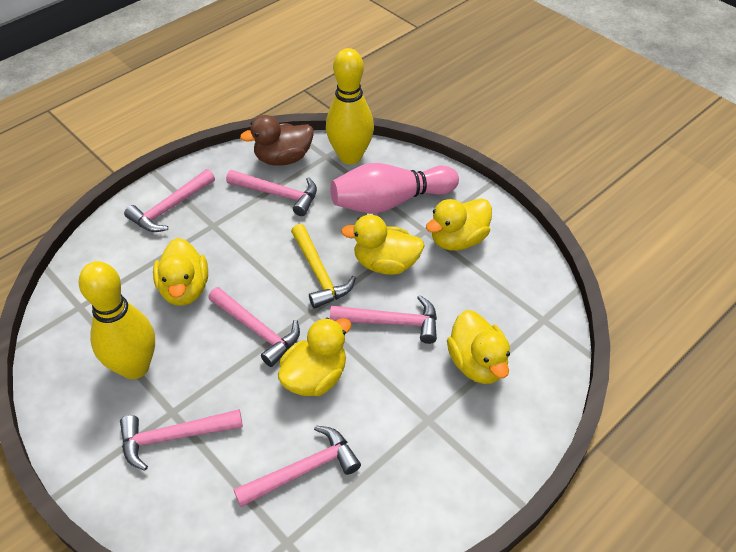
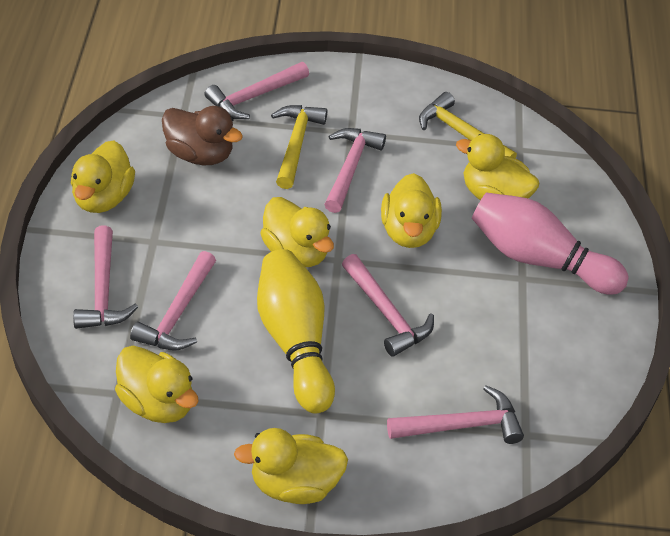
yellow bowling pin: 2 -> 1
yellow duck: 5 -> 6
yellow hammer: 1 -> 2

